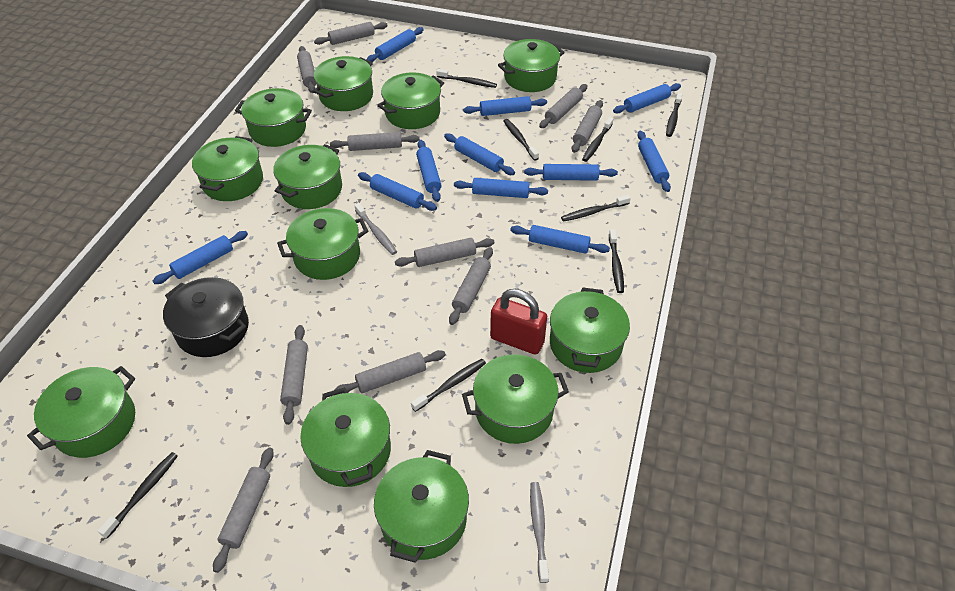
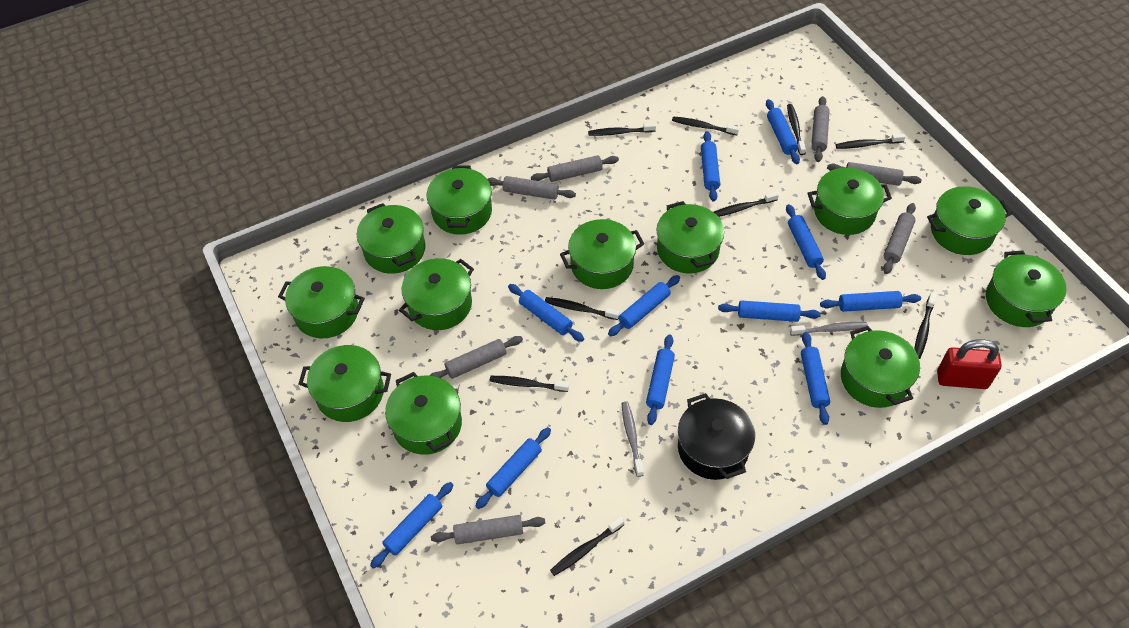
black toothbrush: 8 -> 9
grey rolling pin: 10 -> 7

